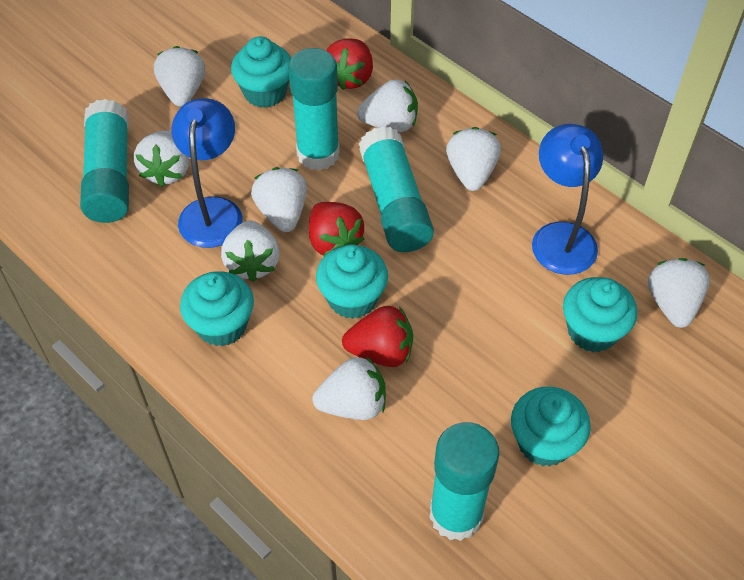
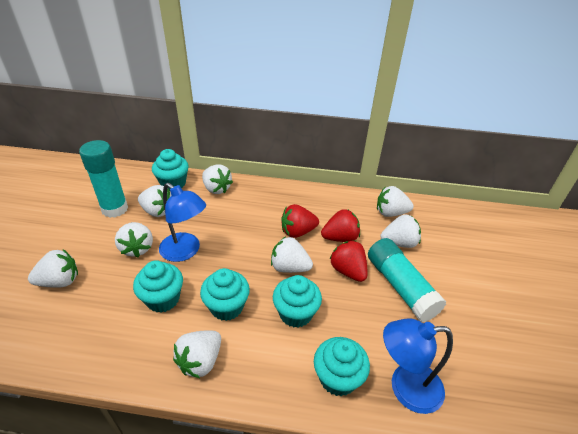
turquoise glue stick: 4 -> 2

